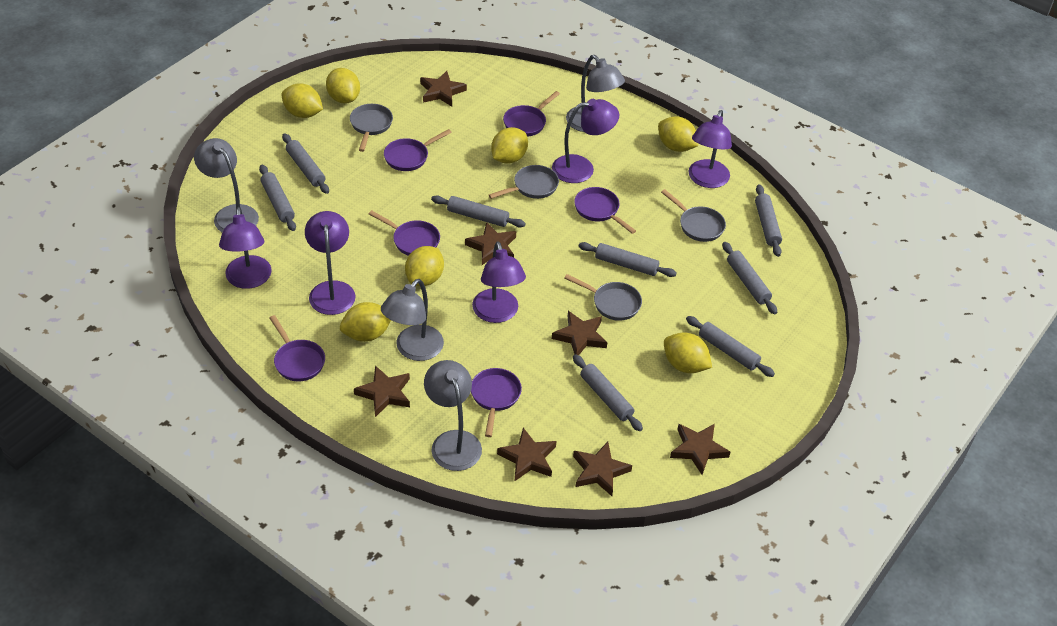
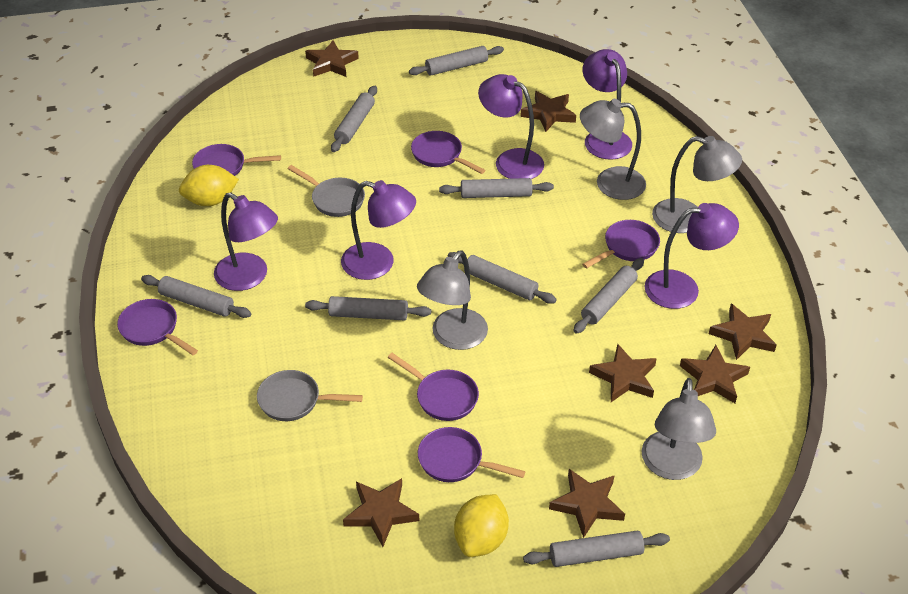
grey pan: 4 -> 2
yellow lemon: 7 -> 2

